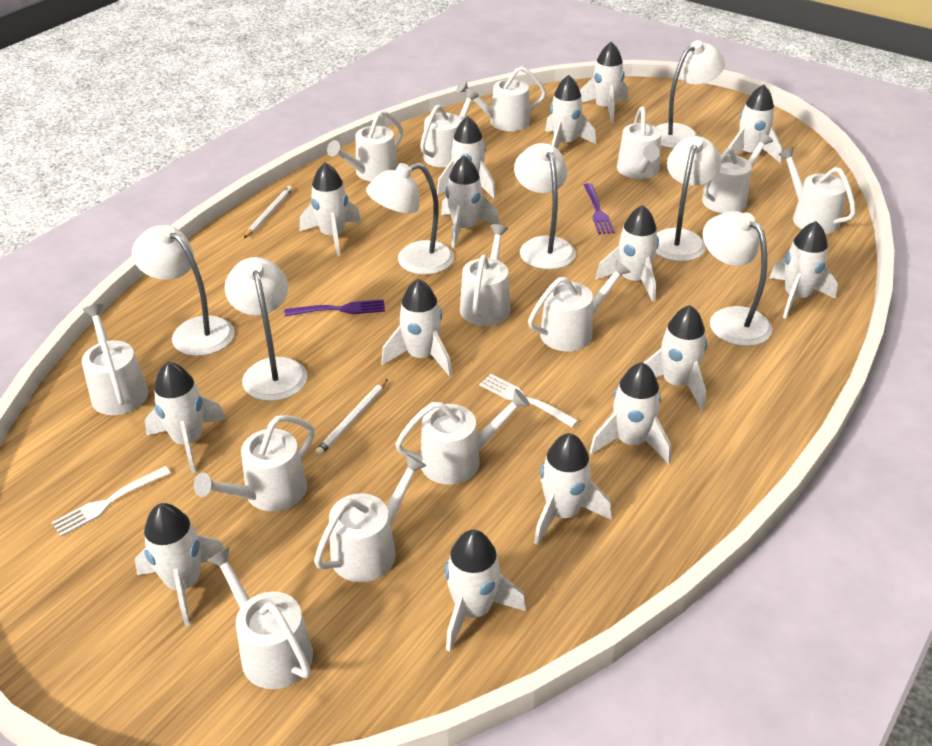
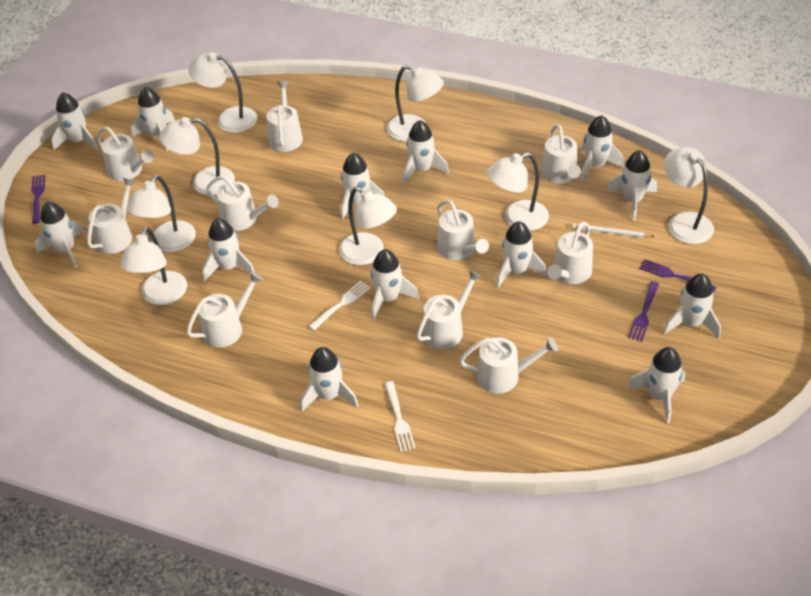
purple fork: 2 -> 3
white lamp: 7 -> 8
white pencil: 2 -> 1
white rocket: 15 -> 13
white watering can: 13 -> 10

